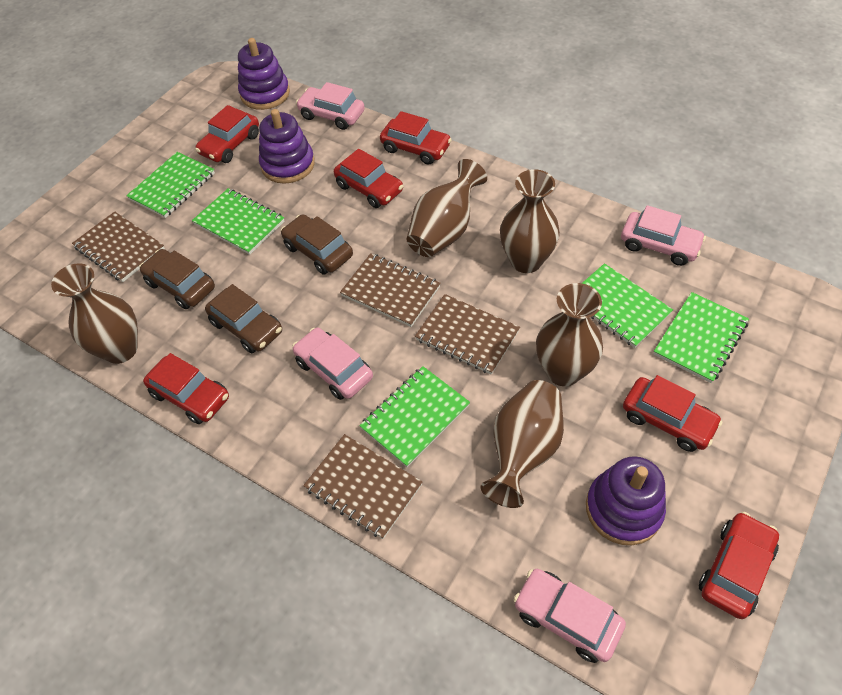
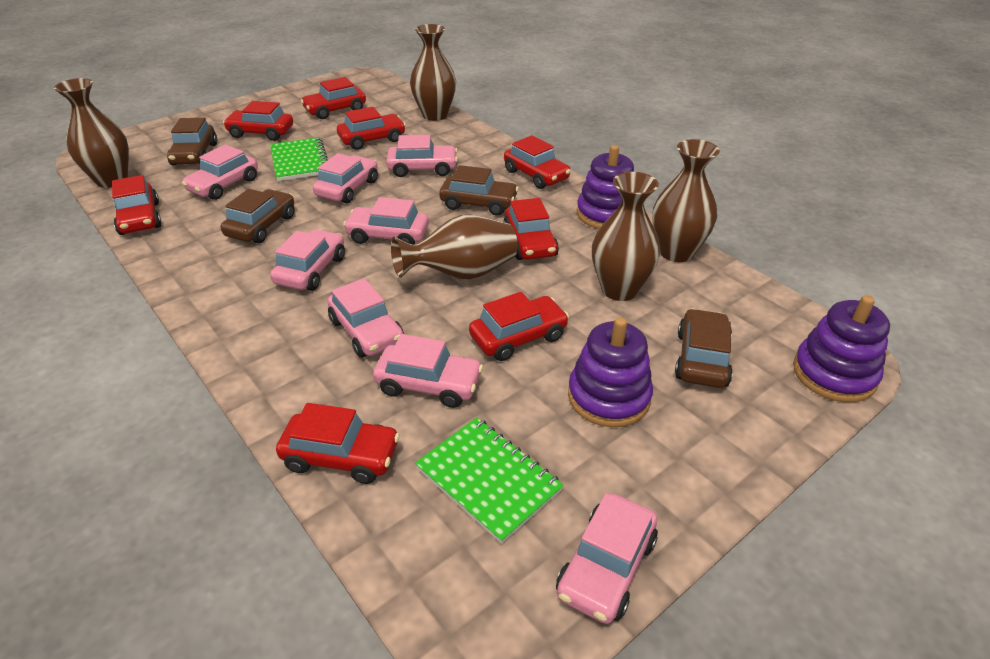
brown car: 3 -> 4
brown notebook: 4 -> 0
green notebook: 5 -> 2
pink car: 4 -> 8
red car: 6 -> 8

